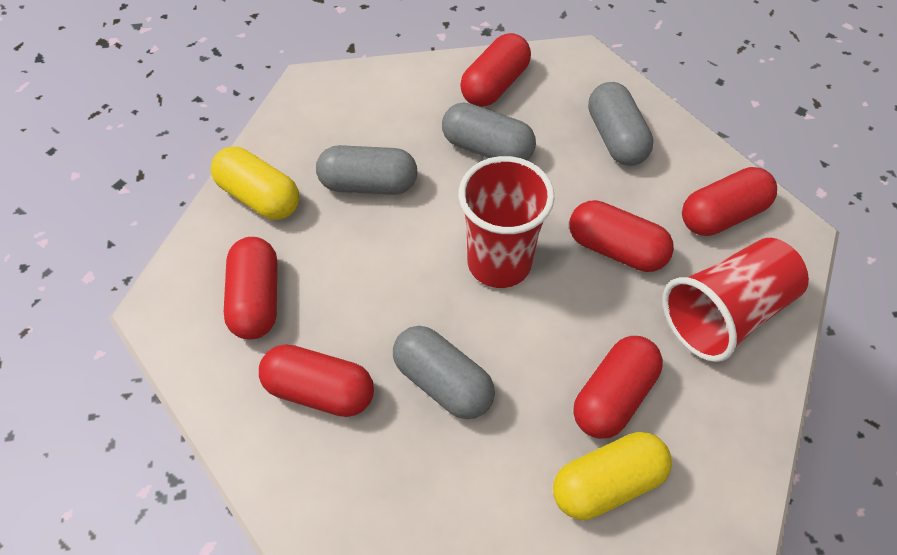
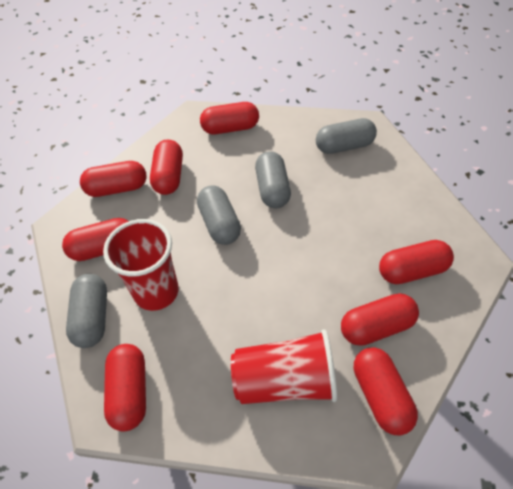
red capsule: 6 -> 8
yellow capsule: 2 -> 0

